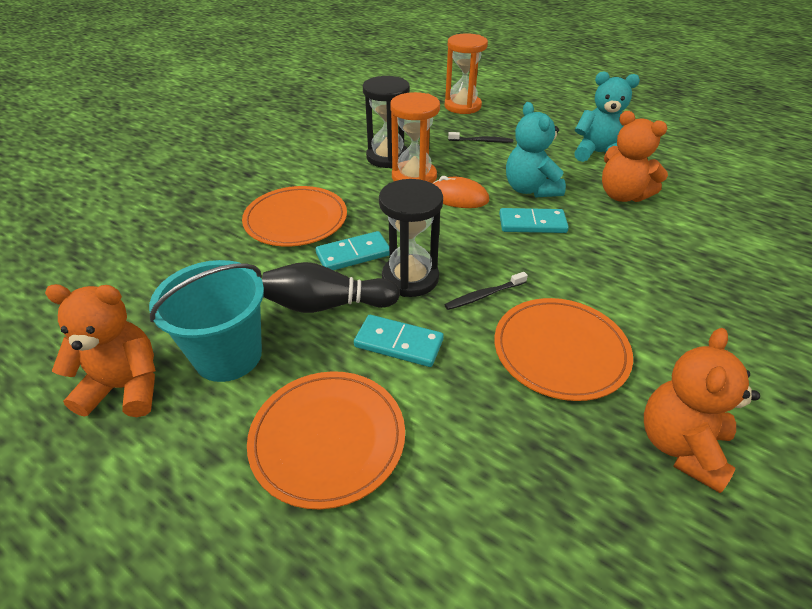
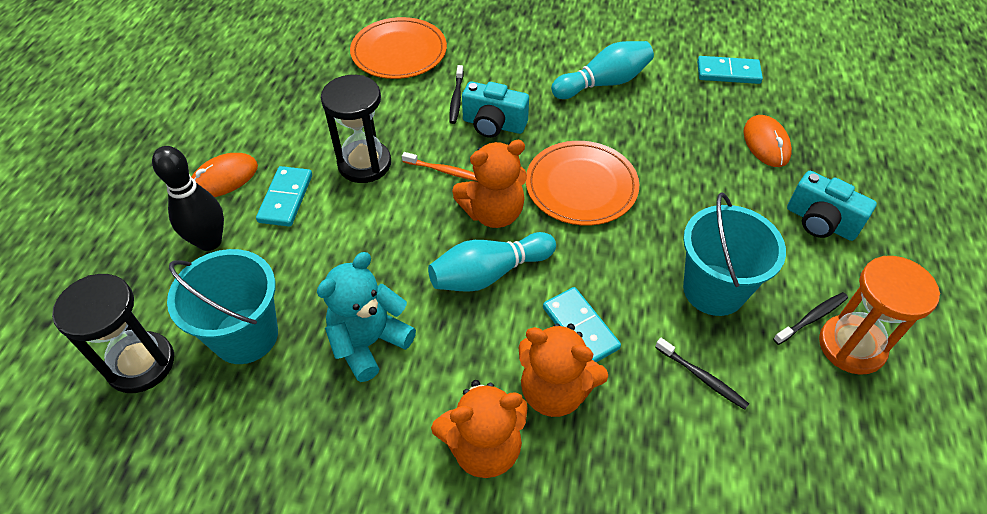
black toothbrush: 2 -> 3
orange hourglass: 2 -> 1
orange mouse: 1 -> 2
orange plate: 3 -> 2
orange toothbrush: 0 -> 1
turquoise bowling pin: 0 -> 2
turquoise bucket: 1 -> 2
turquoise camera: 0 -> 2
turquoise teddy bear: 2 -> 1

